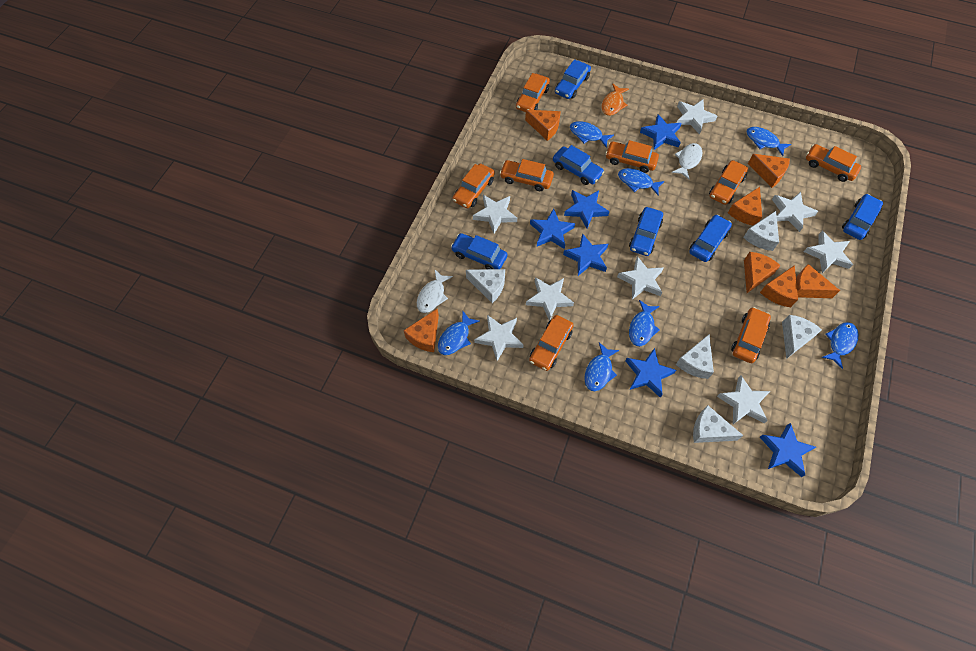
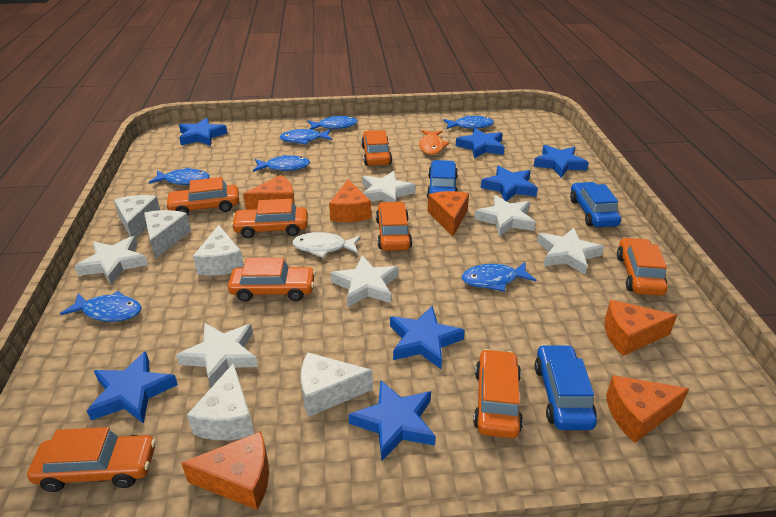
blue car: 6 -> 3
blue star: 6 -> 7
orange cheese: 7 -> 6
white fish: 2 -> 1
white star: 8 -> 6

